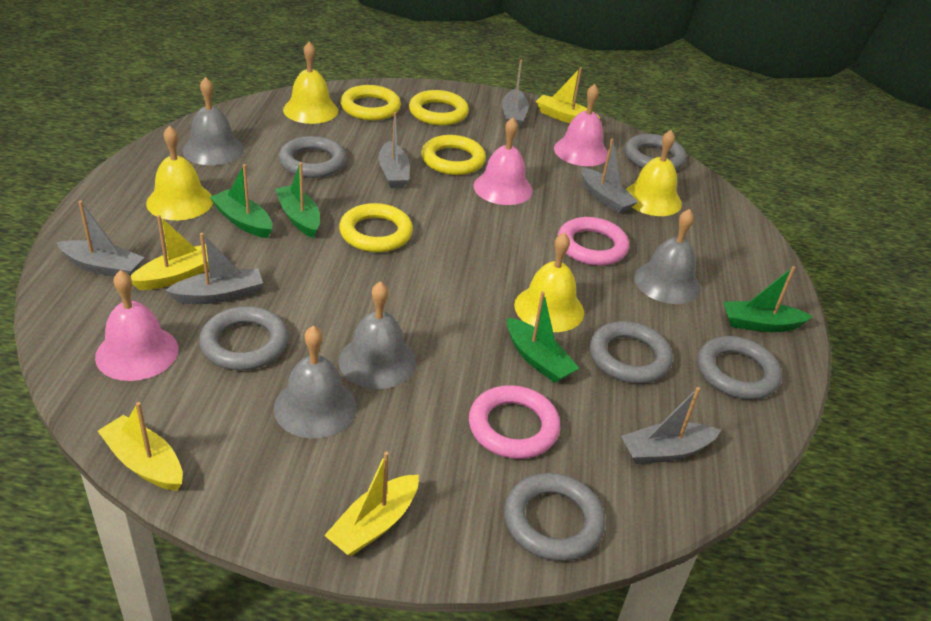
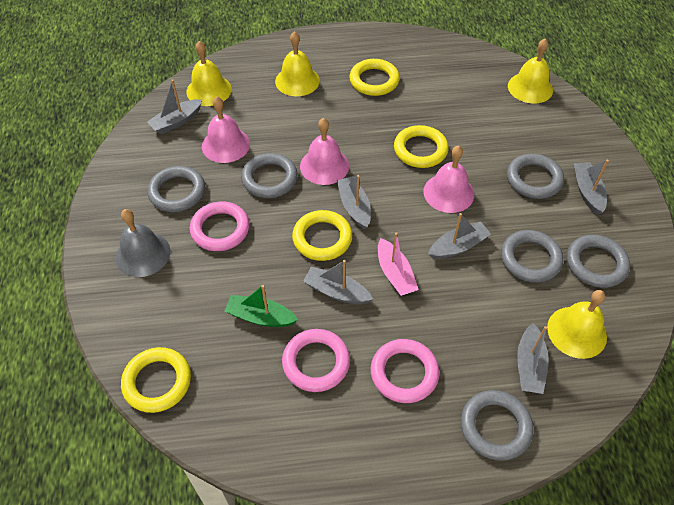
green boat: 4 -> 1
grey bell: 4 -> 1
pink boat: 0 -> 1
pink ring: 2 -> 3
yellow boat: 4 -> 0

